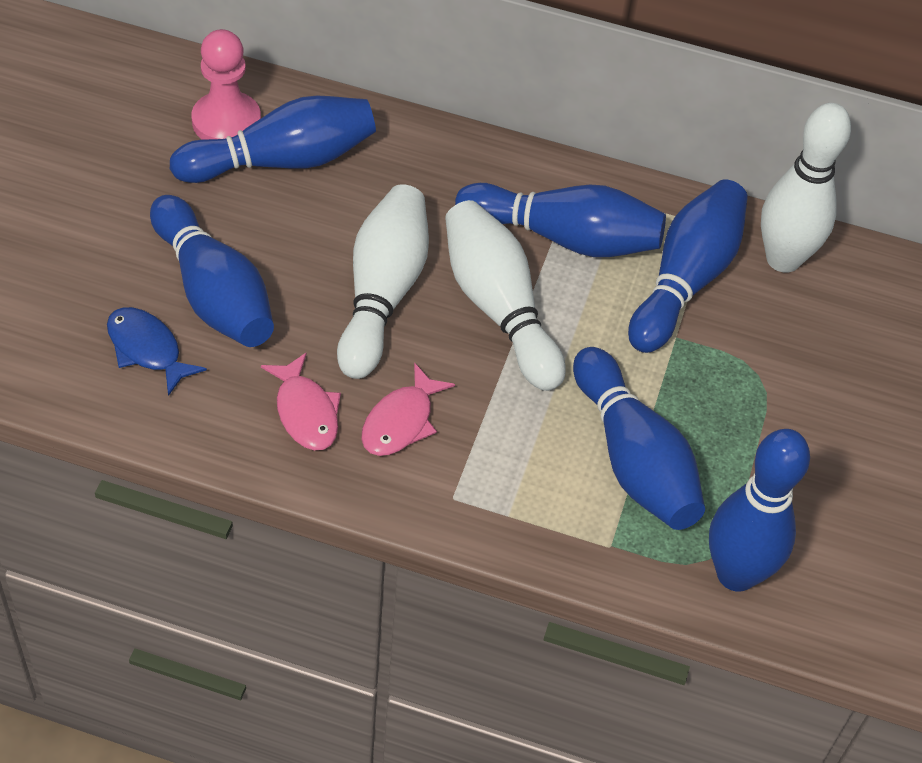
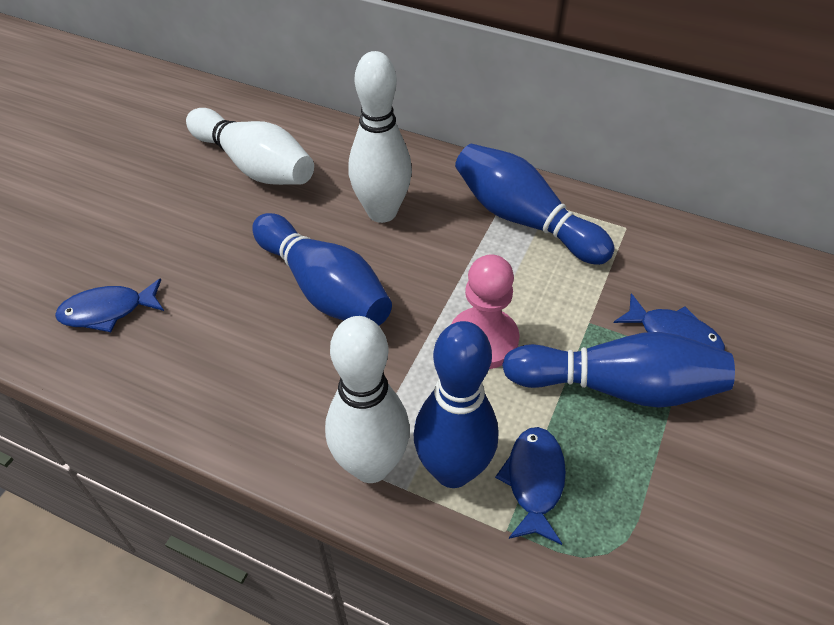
blue bowling pin: 6 -> 4
blue fish: 1 -> 3
pink fish: 2 -> 0

